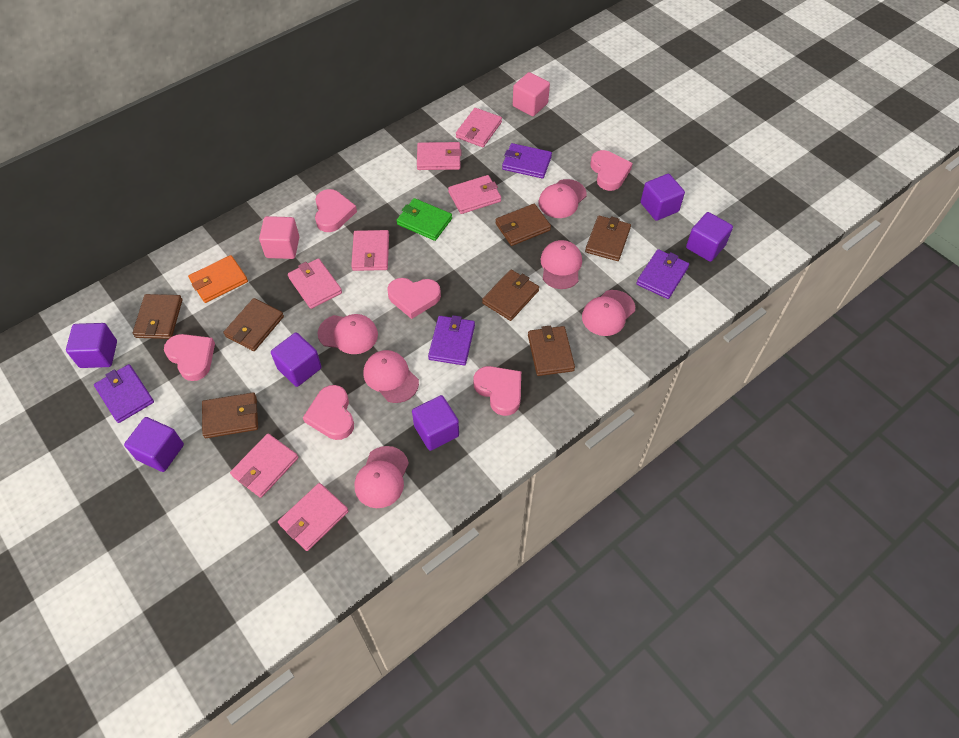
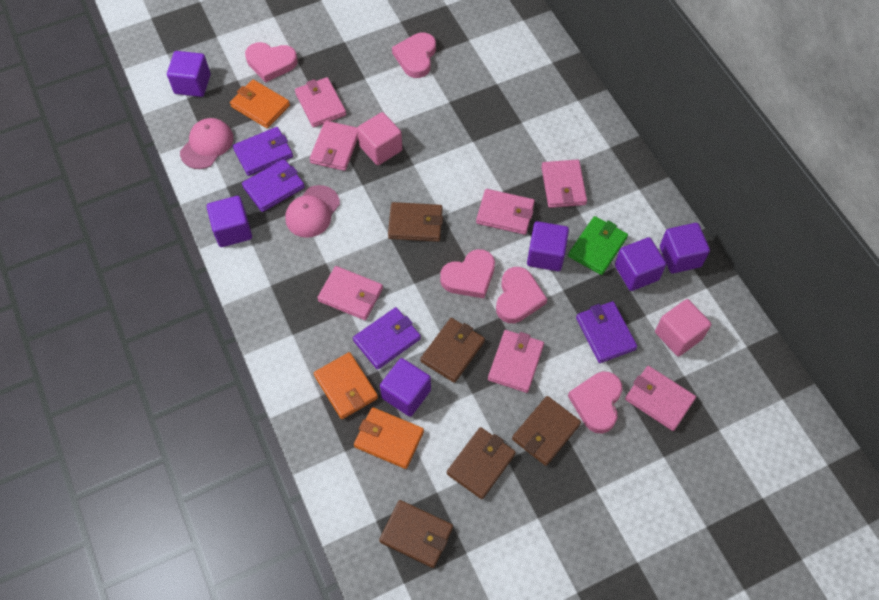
brown wallet: 7 -> 5
orange wallet: 1 -> 3
pink cap: 6 -> 2
pink heart: 6 -> 5

